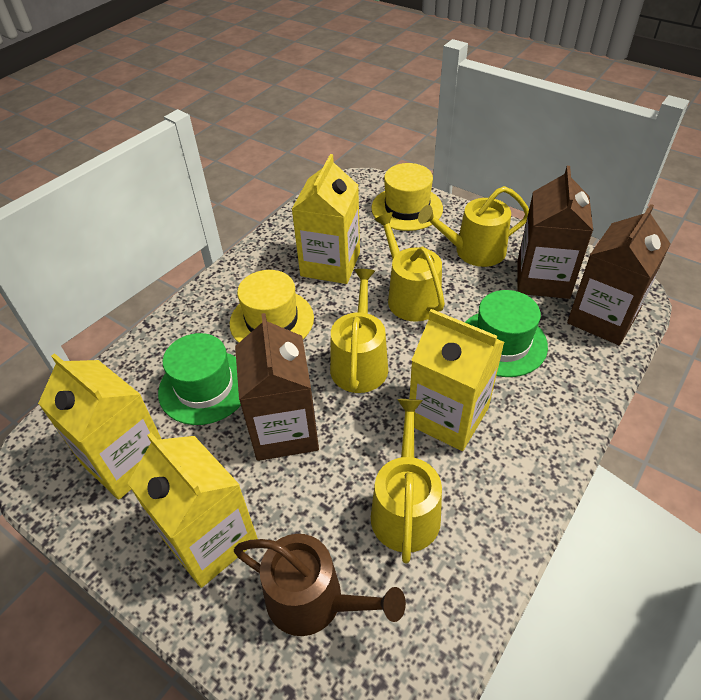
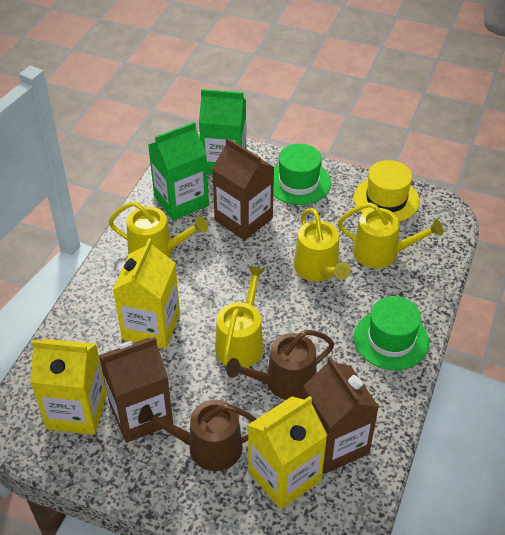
brown watering can: 1 -> 2
green carton: 0 -> 2
yellow carton: 4 -> 3
yellow hat: 2 -> 1

